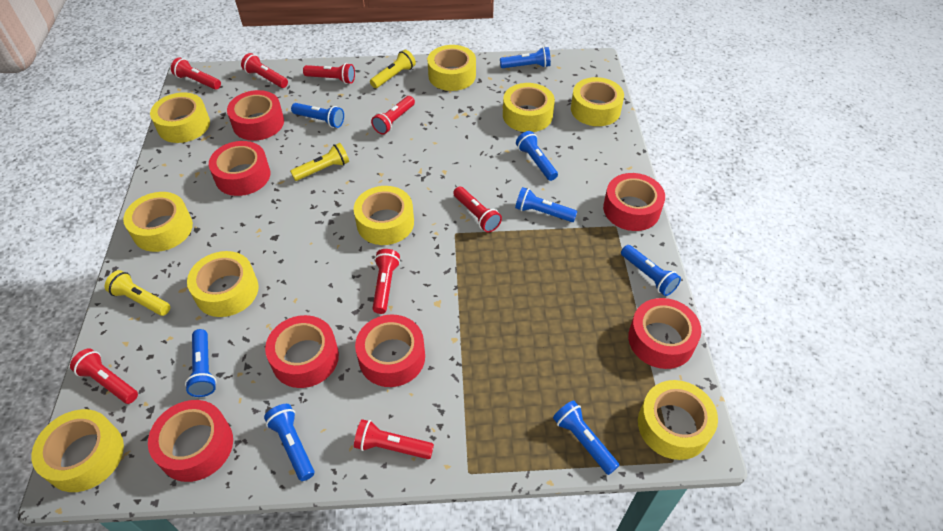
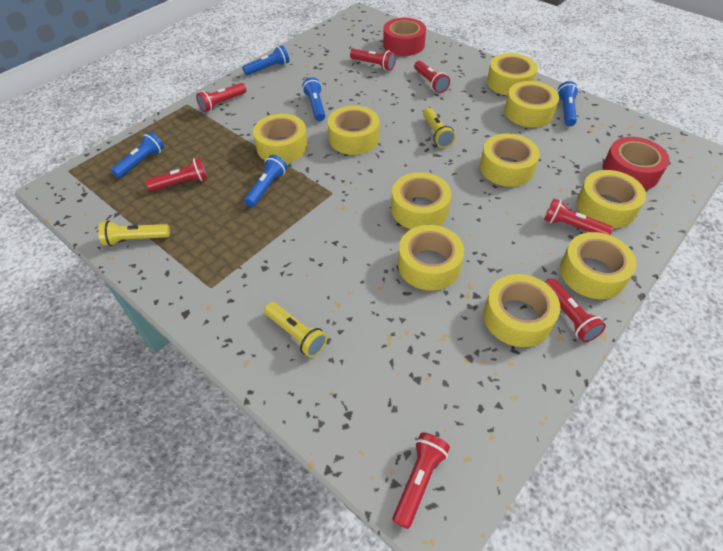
blue flashlight: 8 -> 5
red flashlight: 8 -> 7
red tape: 7 -> 2
yellow tape: 9 -> 10

